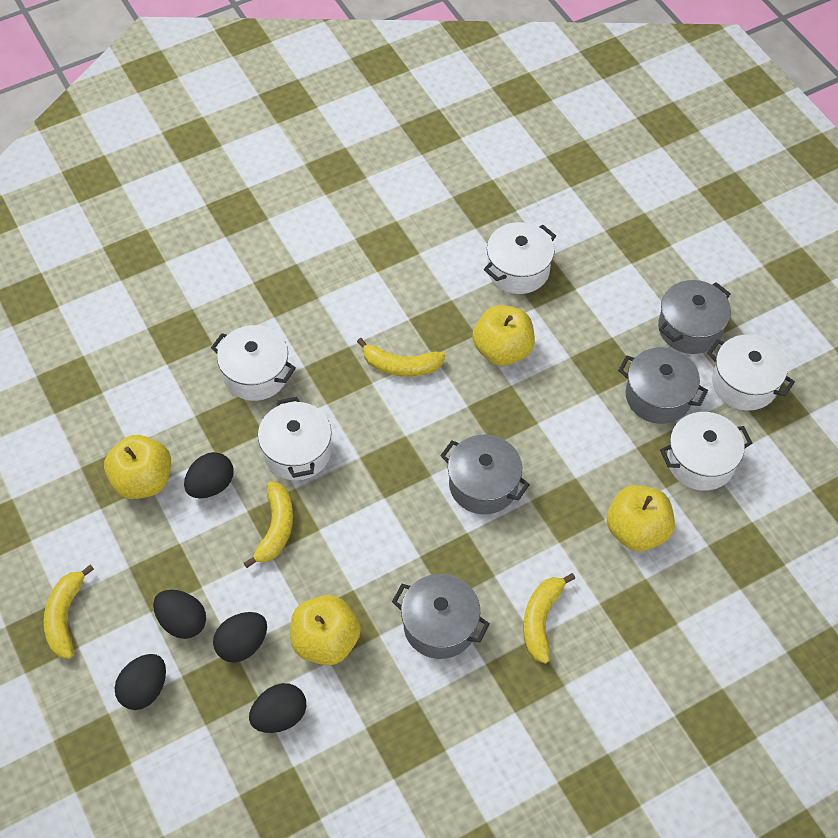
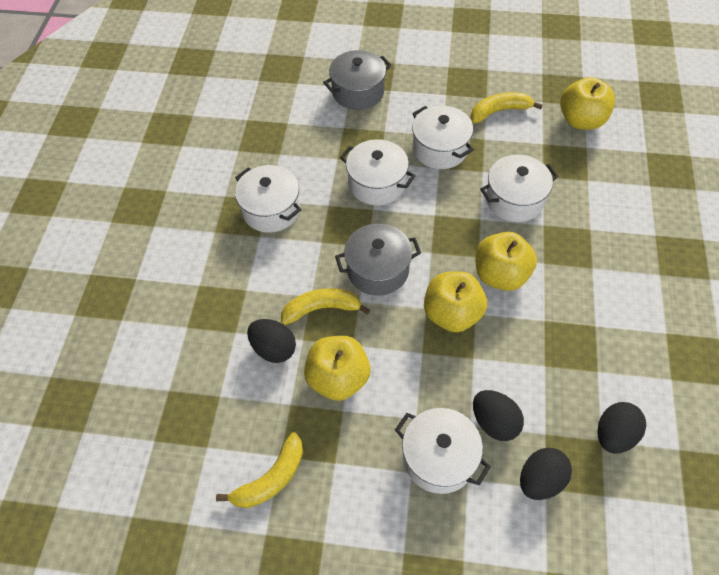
black egg: 5 -> 4
grey pot: 4 -> 2
yellow banana: 4 -> 3

